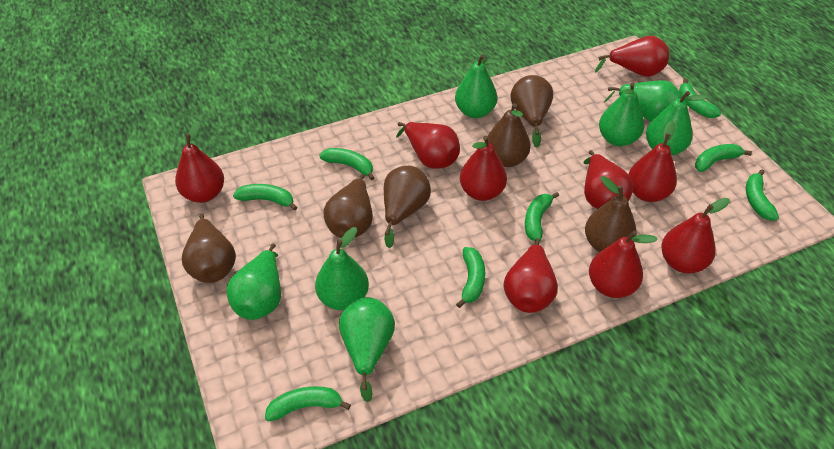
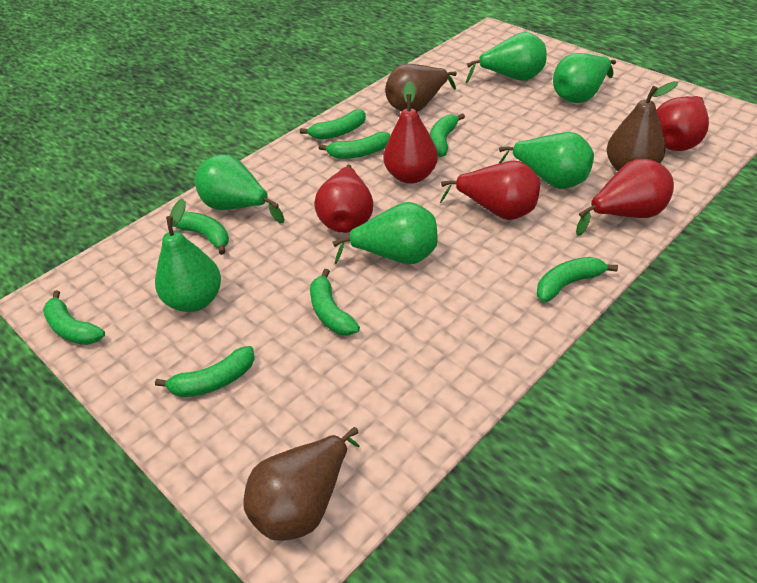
brown pear: 6 -> 3
green pear: 7 -> 6
red pear: 9 -> 5

